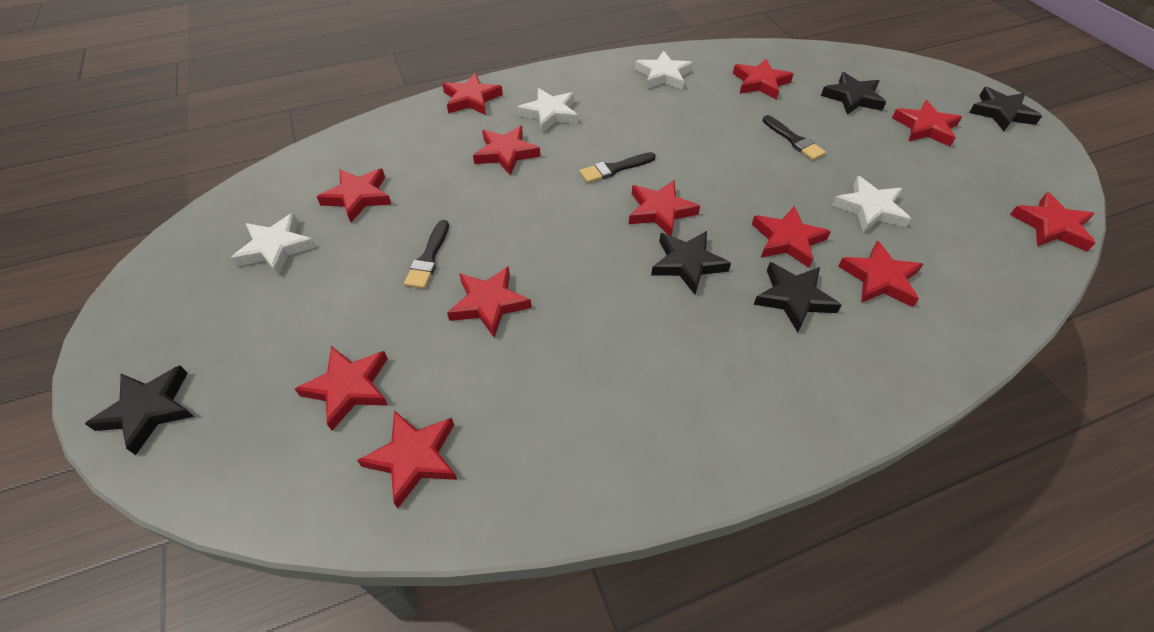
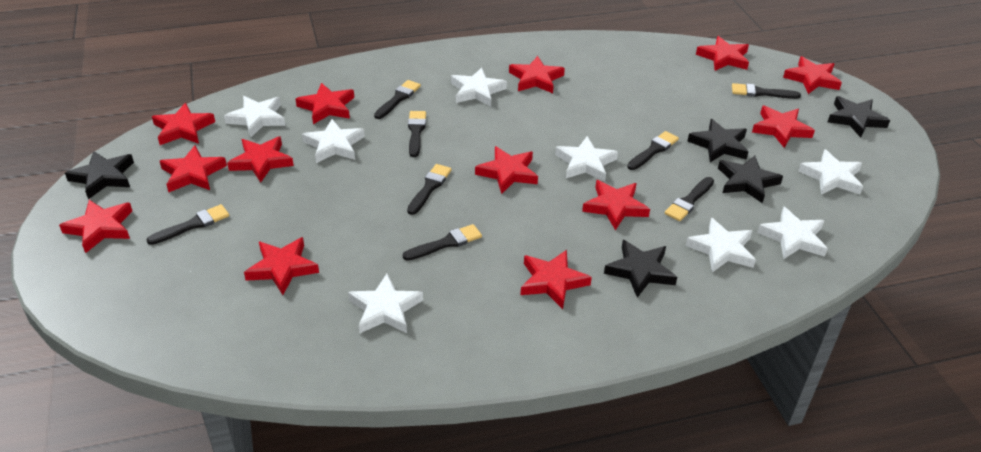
black brush: 3 -> 8
red star: 12 -> 13
white star: 4 -> 8

